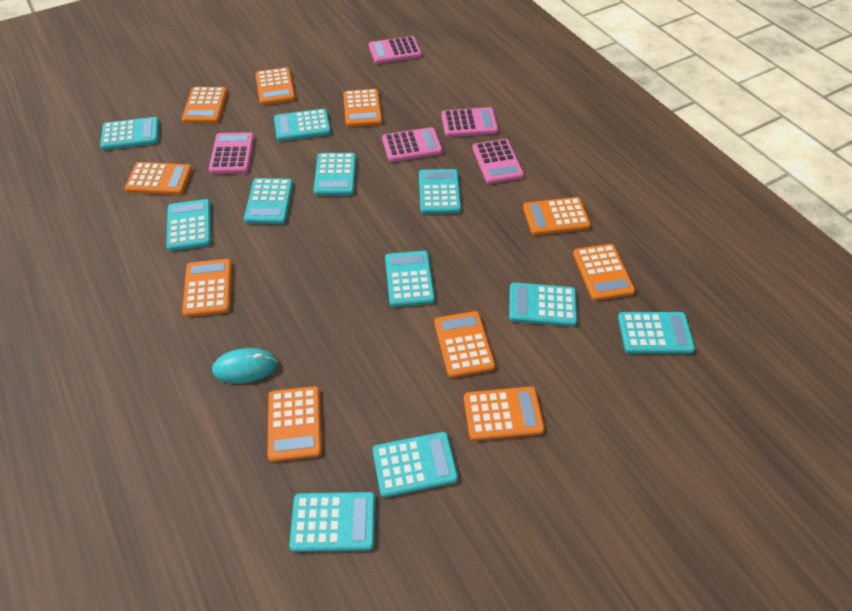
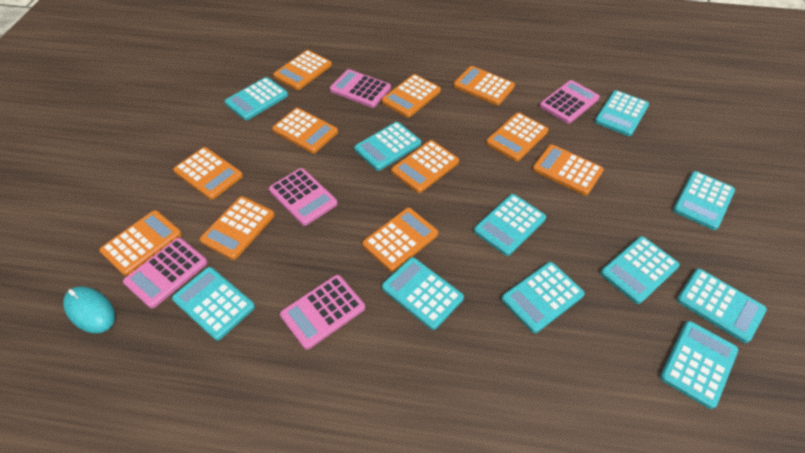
orange calculator: 10 -> 11

